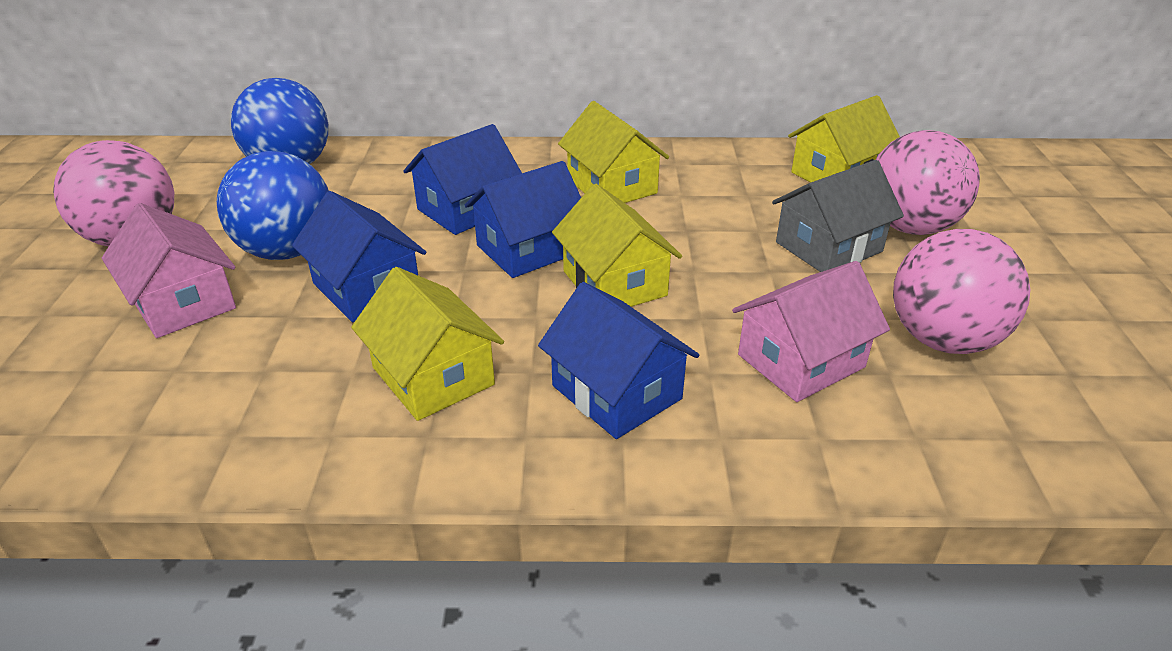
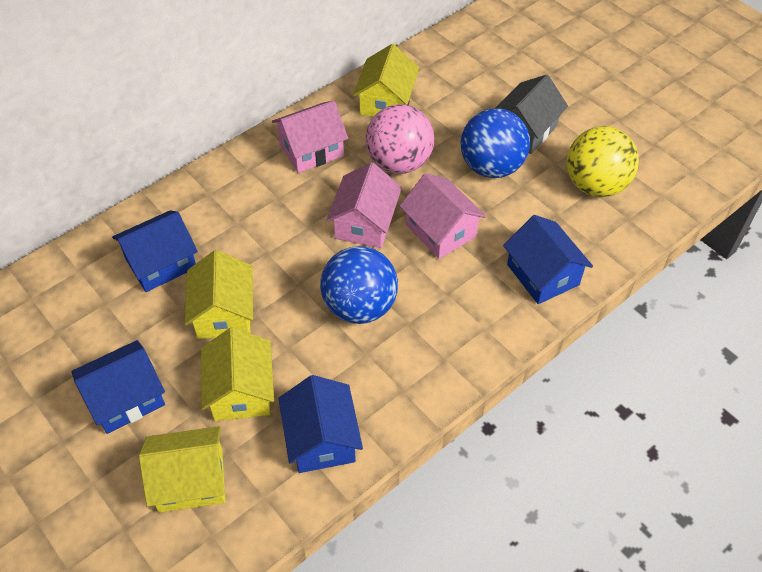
pink ball: 3 -> 1
pink house: 2 -> 3
yellow ball: 0 -> 1

